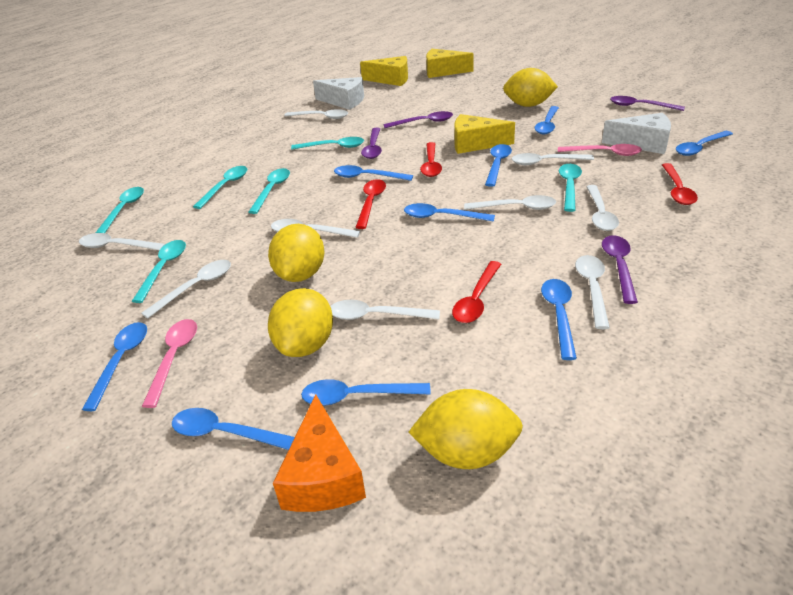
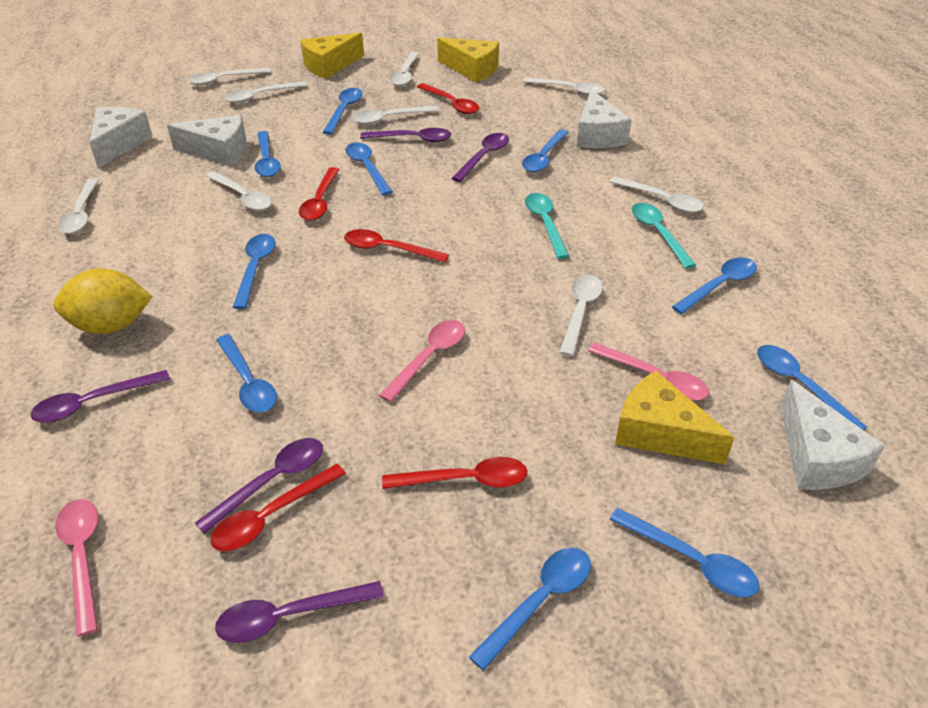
blue spoon: 9 -> 10
orange cheese: 1 -> 0
pink spoon: 2 -> 3
purple spoon: 4 -> 5
red spoon: 4 -> 5
turquoise spoon: 6 -> 2
white cheese: 2 -> 4
yellow lemon: 4 -> 1

